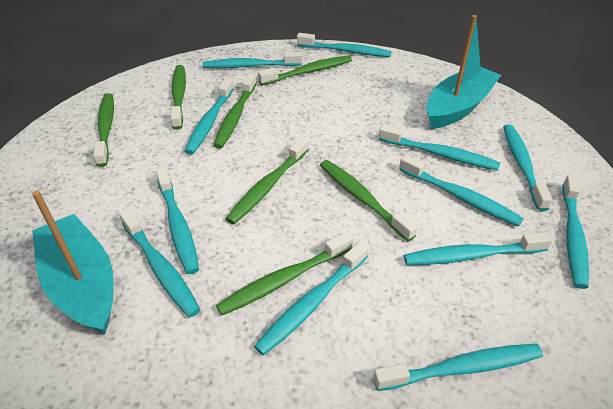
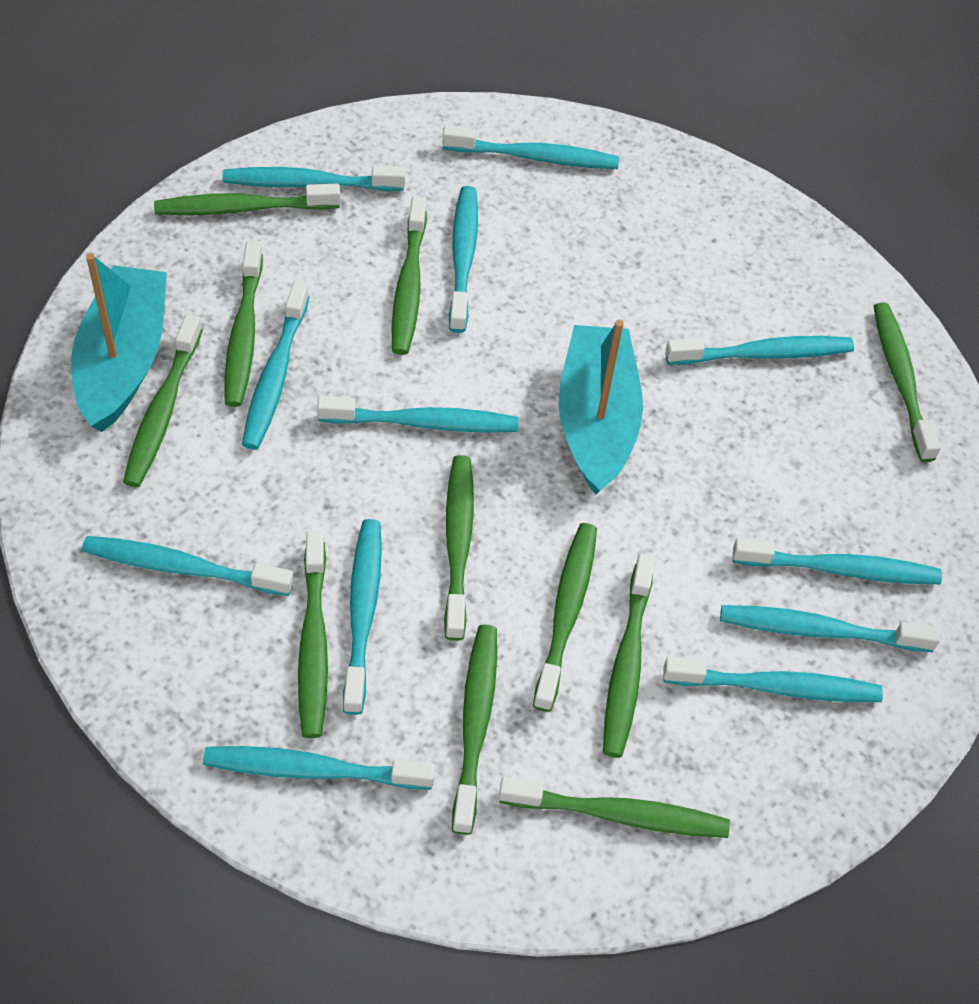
green toothbrush: 7 -> 11

